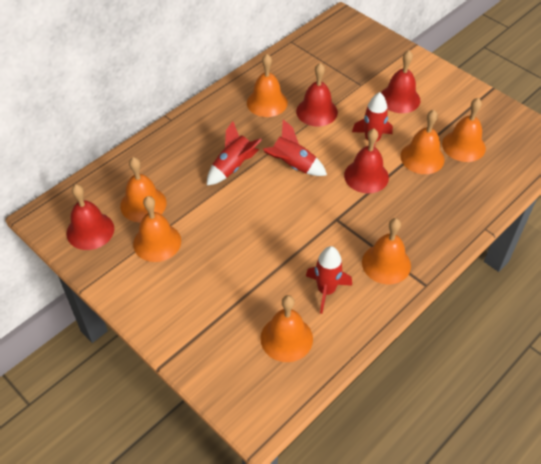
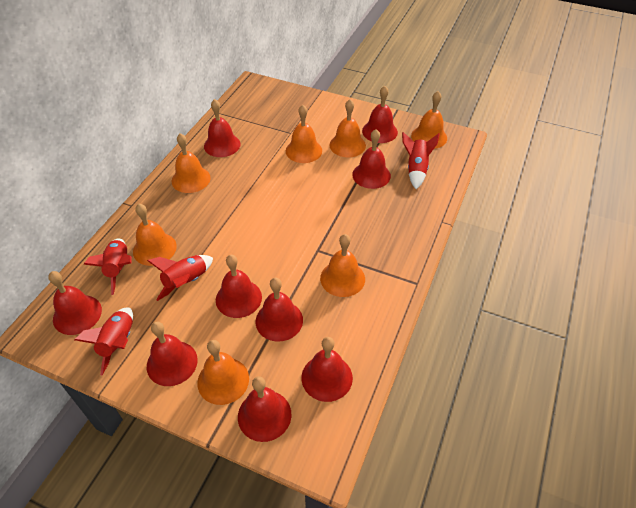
red bell: 4 -> 9

